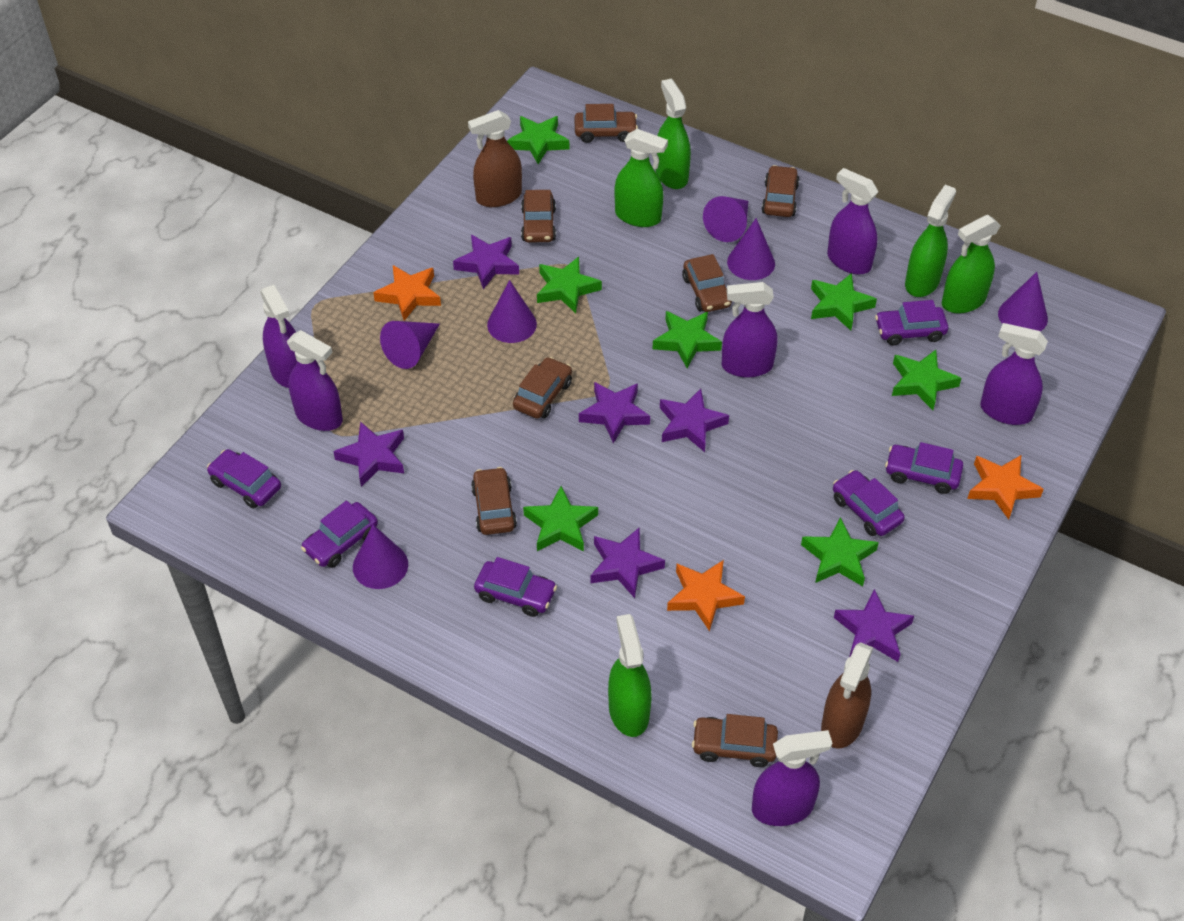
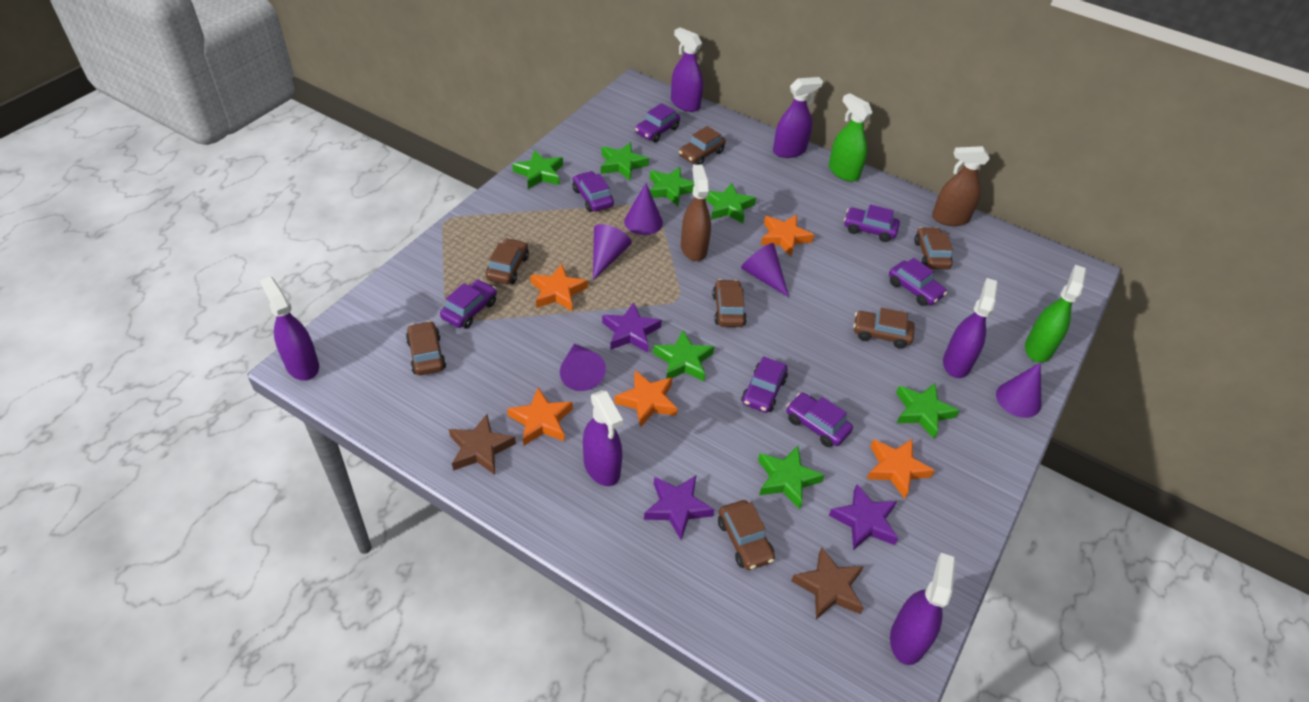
brown star: 0 -> 2
green spray bottle: 5 -> 2
orange star: 3 -> 5
purple car: 6 -> 7
purple cone: 6 -> 5
purple star: 6 -> 3

